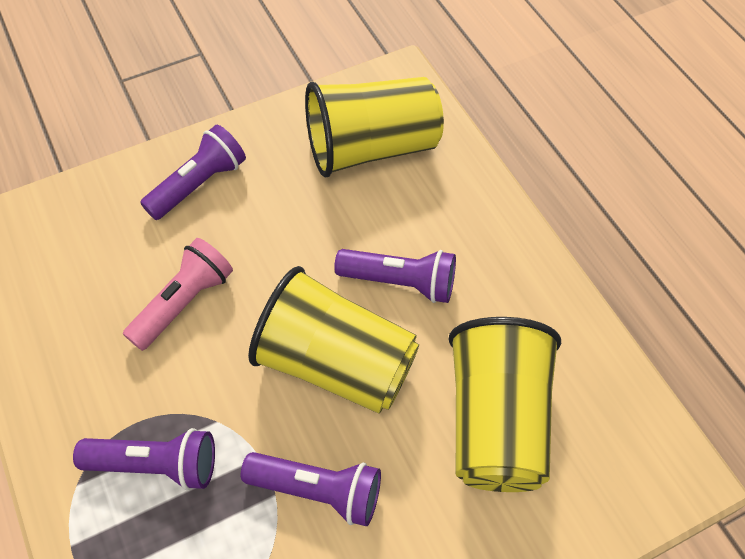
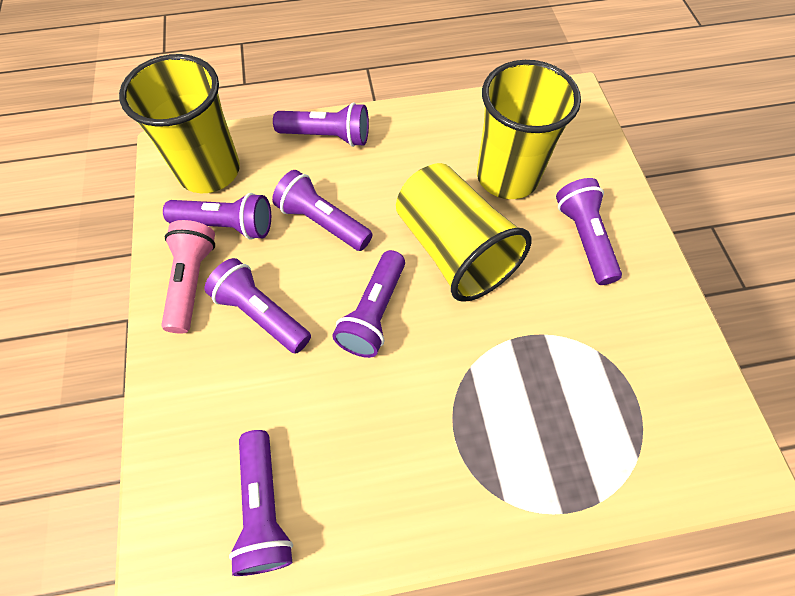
purple flashlight: 4 -> 7

